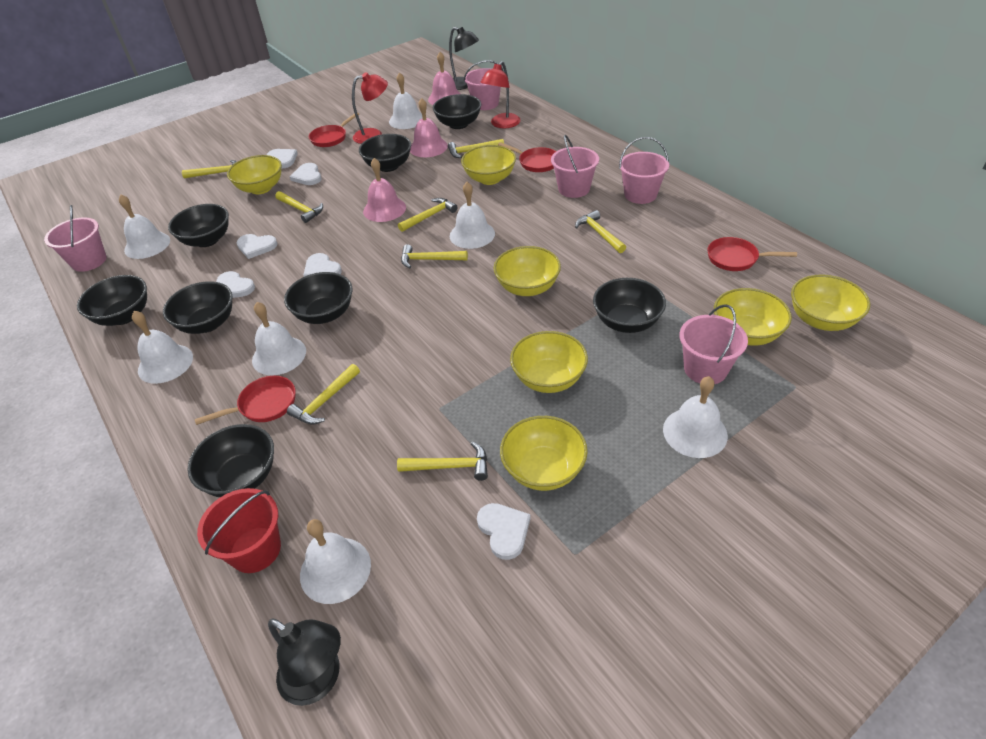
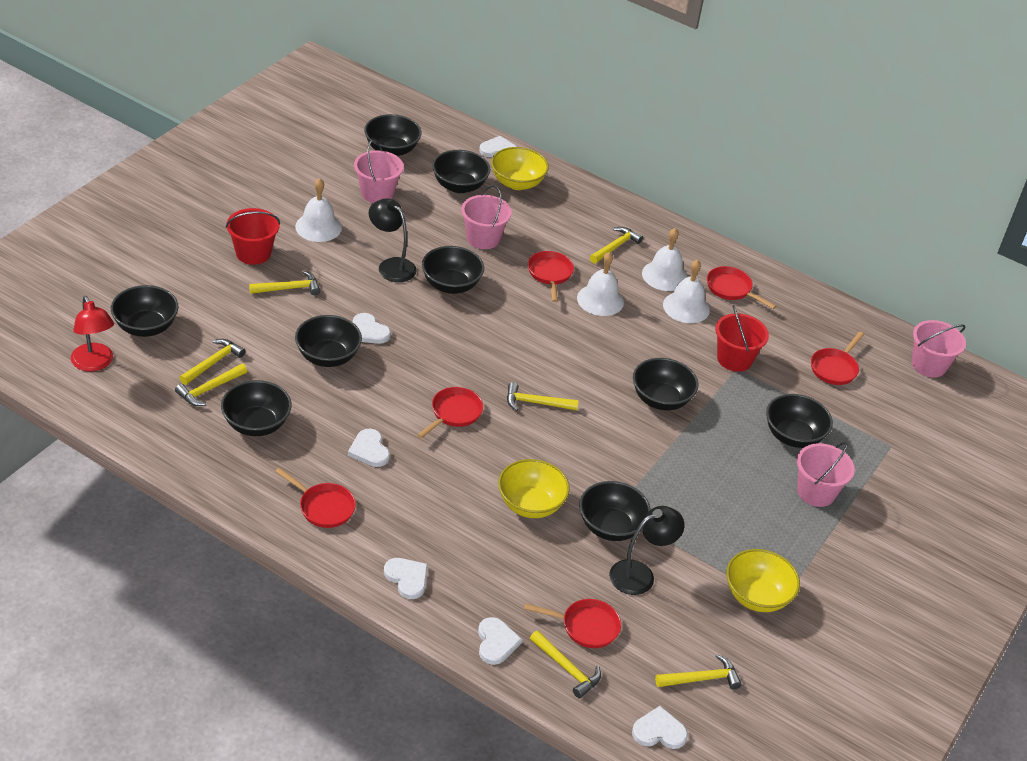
black bowl: 8 -> 9
pink bell: 3 -> 0
pink bucket: 5 -> 4
red bucket: 1 -> 2
red lamp: 2 -> 1
red pan: 4 -> 6
white bell: 7 -> 4
yellow bowl: 7 -> 3
yellow hammer: 8 -> 7

